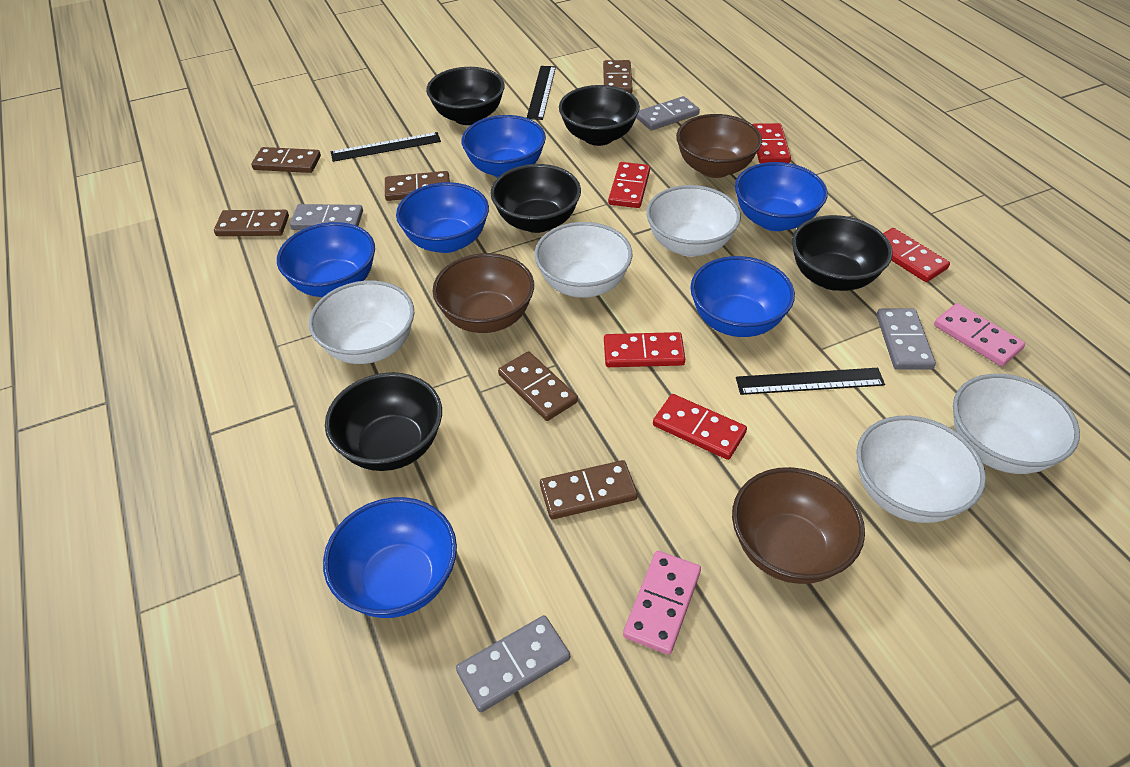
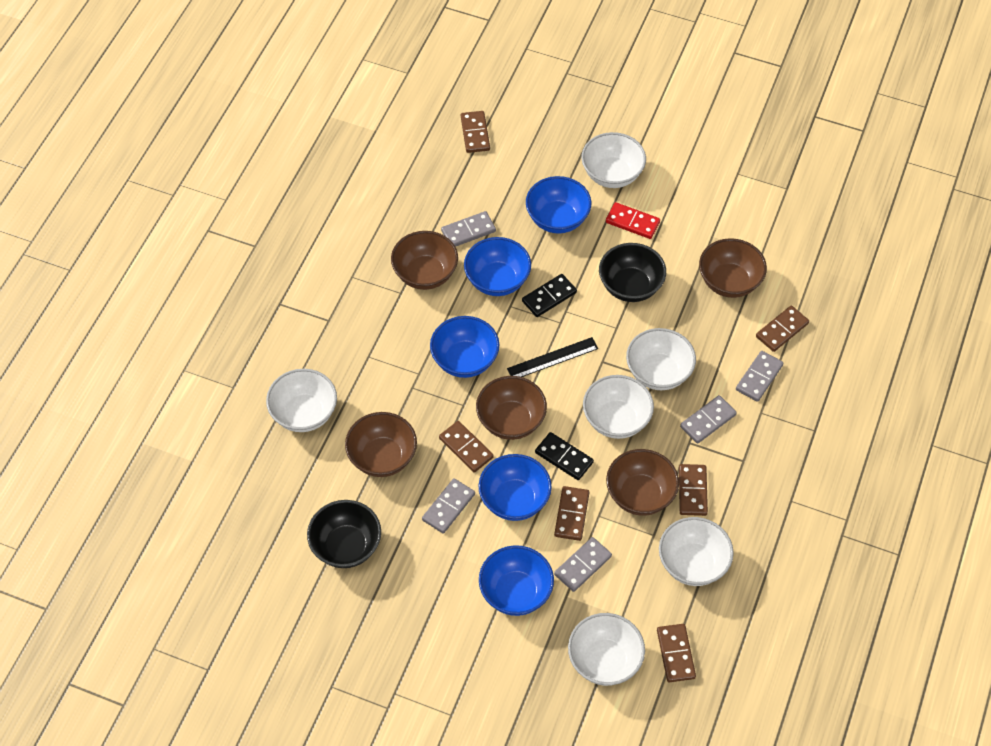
black bowl: 5 -> 2
black domino: 0 -> 2
black ruler: 3 -> 1
blue bowl: 6 -> 5
brown bowl: 3 -> 5
grey domino: 4 -> 5
pink domino: 2 -> 0
red domino: 5 -> 1
white bowl: 5 -> 6

